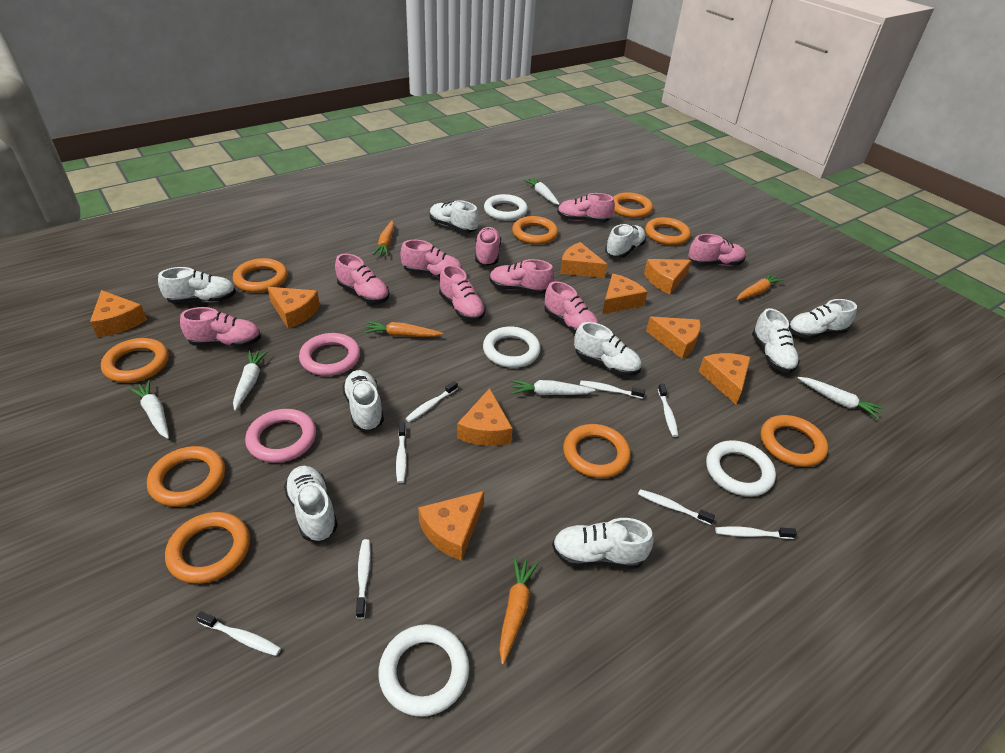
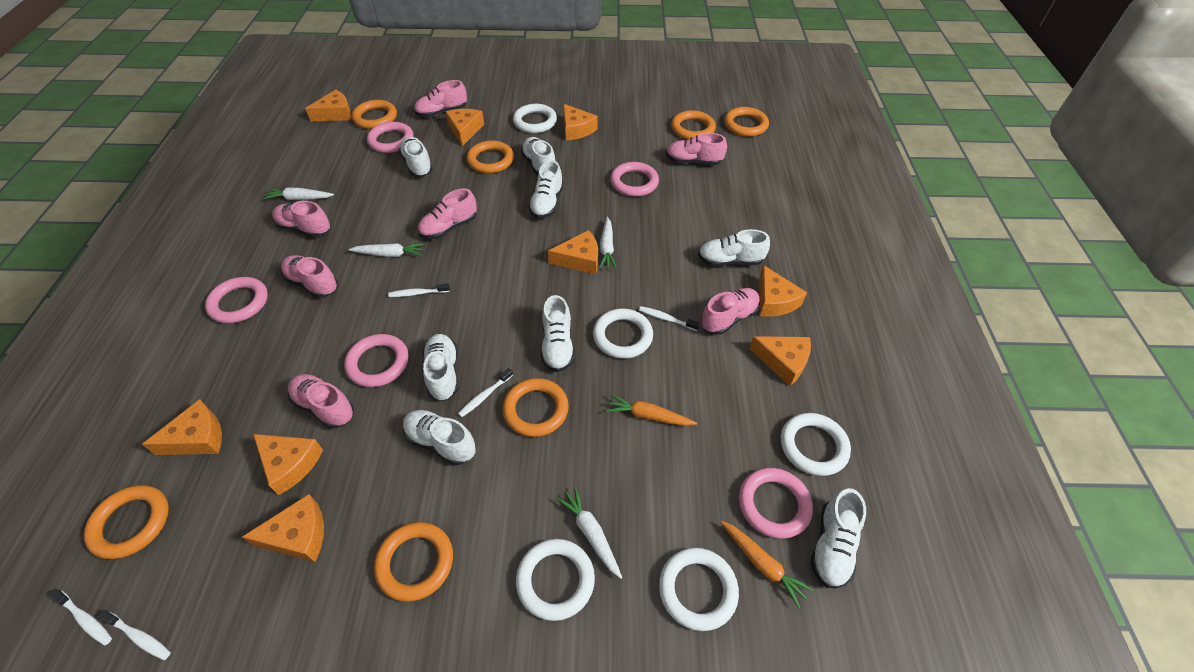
orange carrot: 4 -> 2
orange ring: 9 -> 7
pink ring: 2 -> 5
pink shoe: 9 -> 7
white carrot: 5 -> 4
white ring: 4 -> 5
white shoe: 9 -> 8
white toothbrush: 8 -> 5

